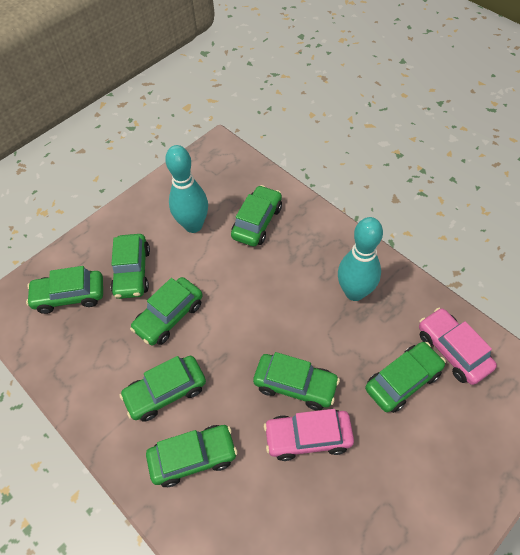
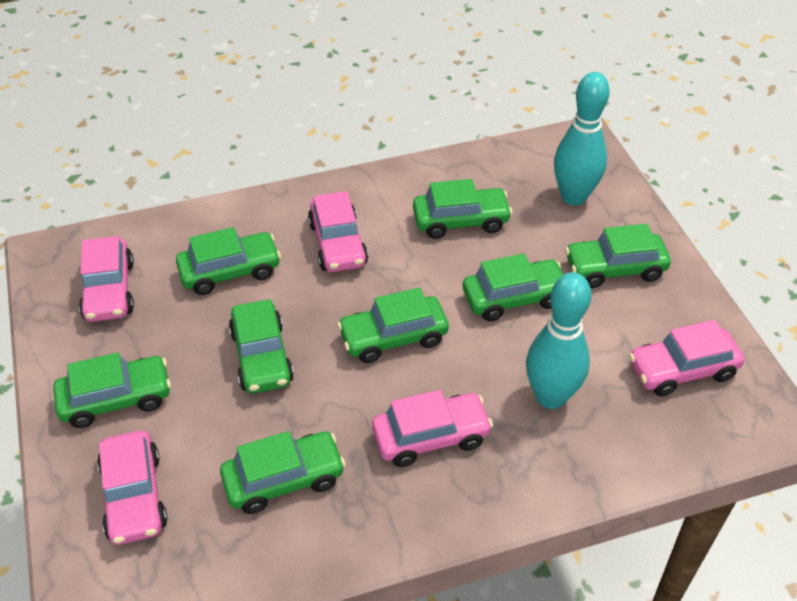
pink car: 2 -> 5

